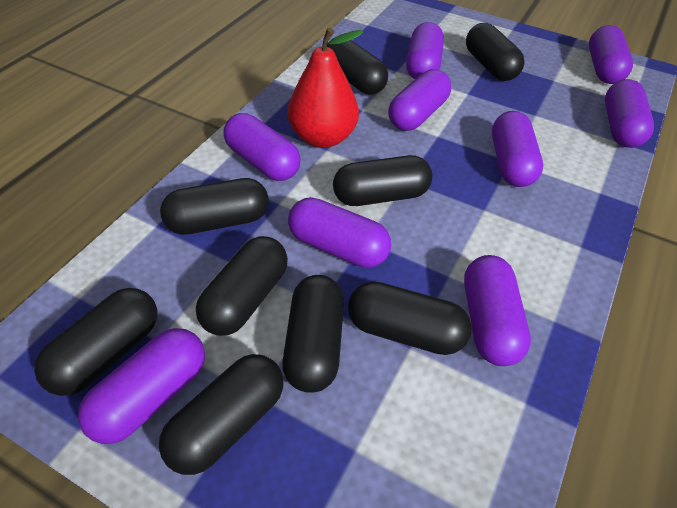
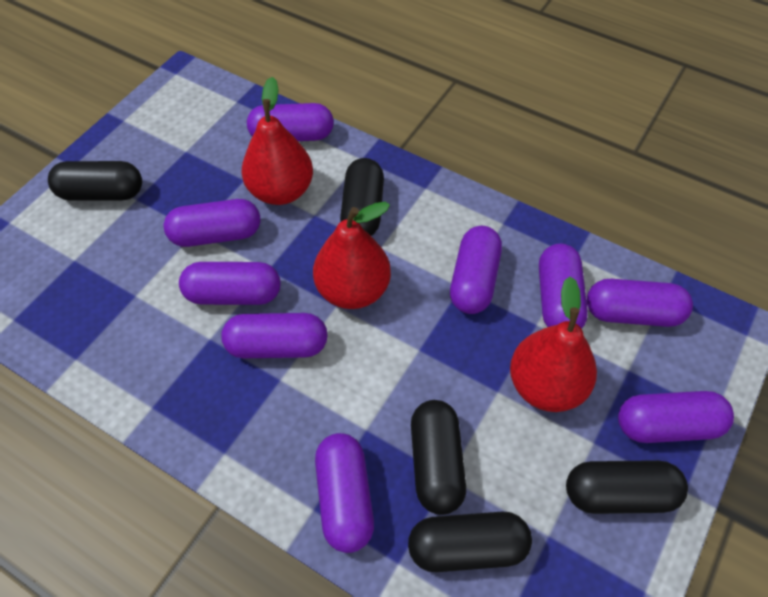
black capsule: 9 -> 5
red pear: 1 -> 3

